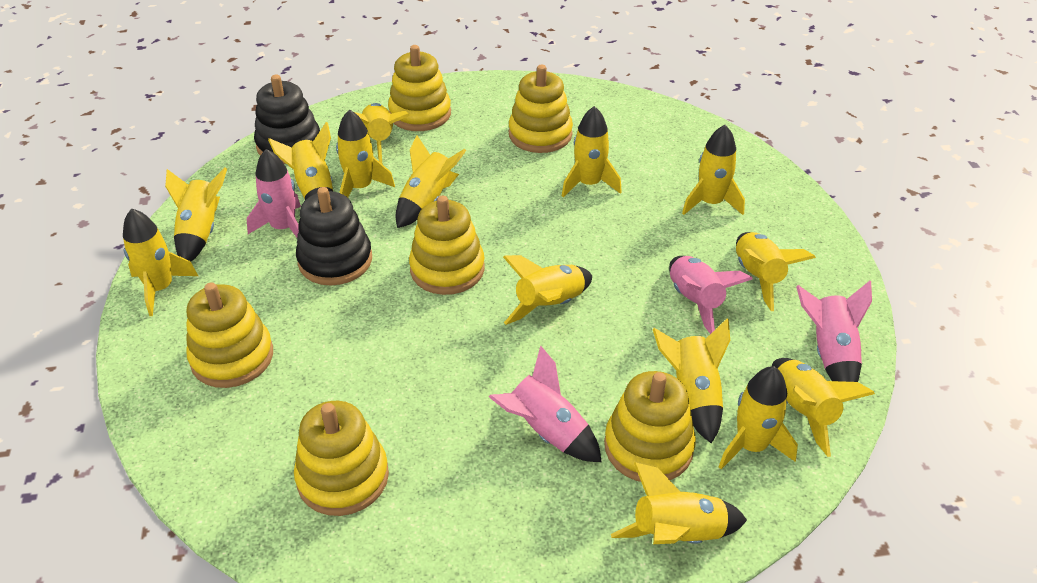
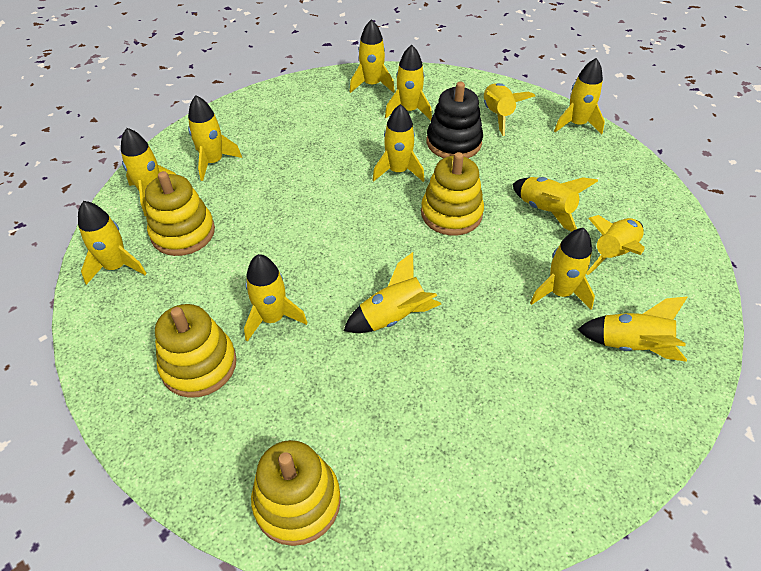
black stacking toy: 2 -> 1
pink rocket: 4 -> 0
yellow stacking toy: 6 -> 4

